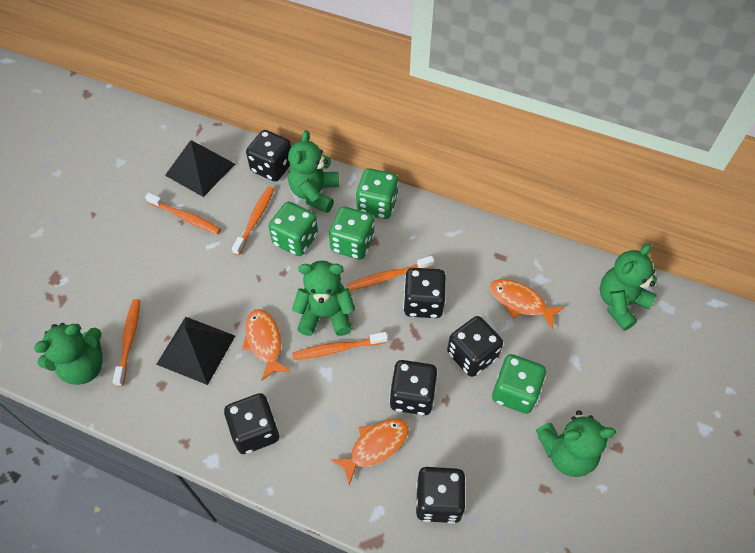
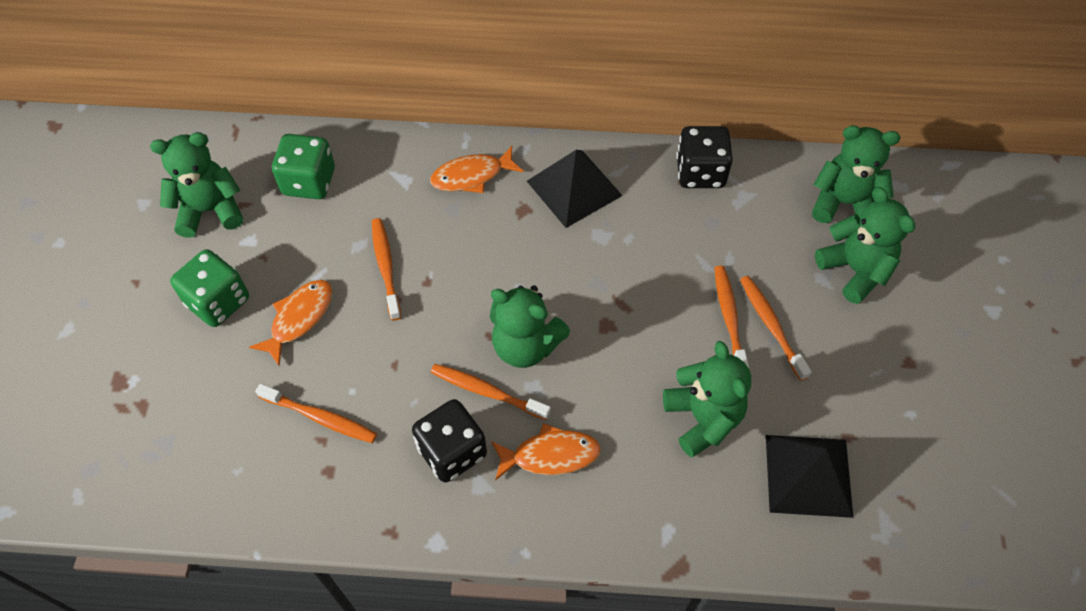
black dice: 6 -> 2
green dice: 4 -> 2

